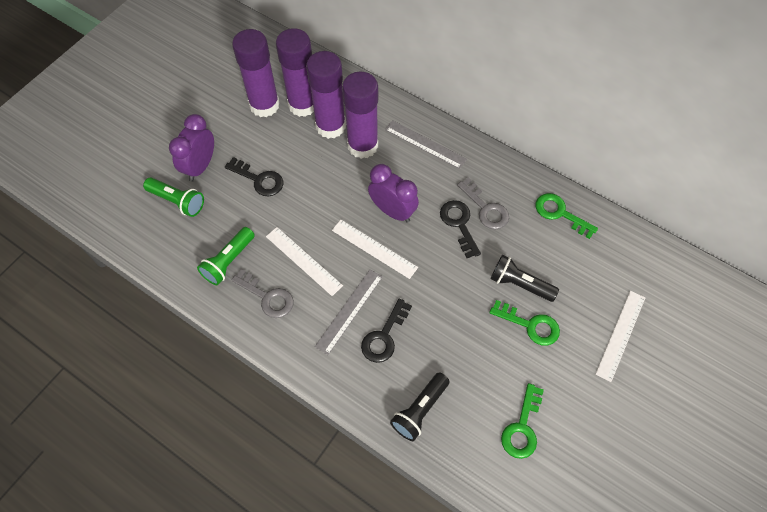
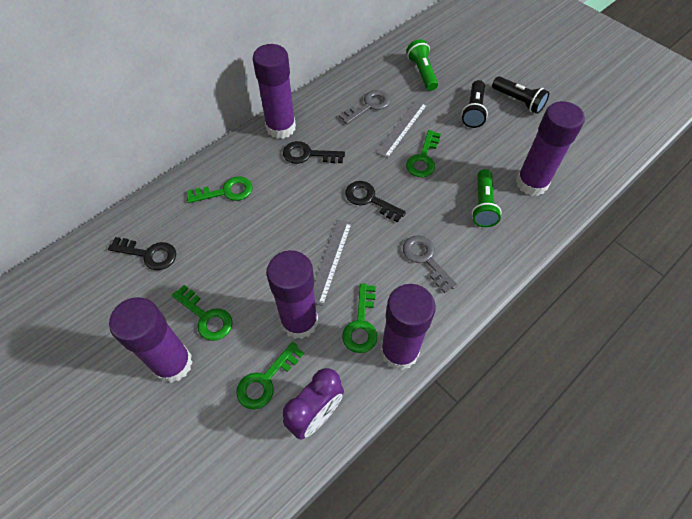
green key: 3 -> 5
purple clock: 2 -> 1
purple glue stick: 4 -> 5
white ruler: 3 -> 0

